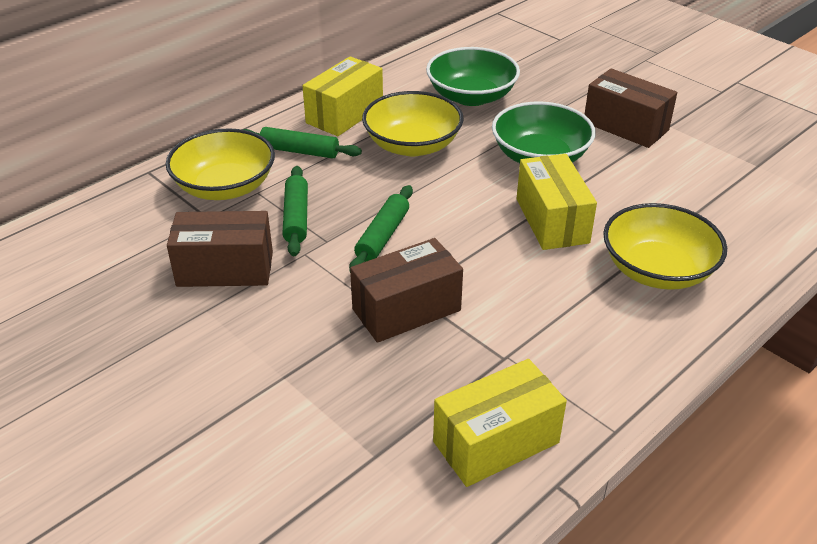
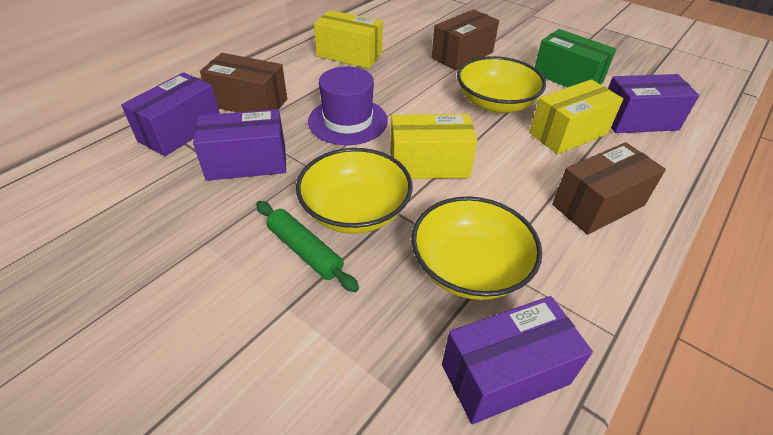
green bowl: 2 -> 0
green box: 0 -> 1
green rolling pin: 3 -> 1
purple box: 0 -> 4
purple hat: 0 -> 1

